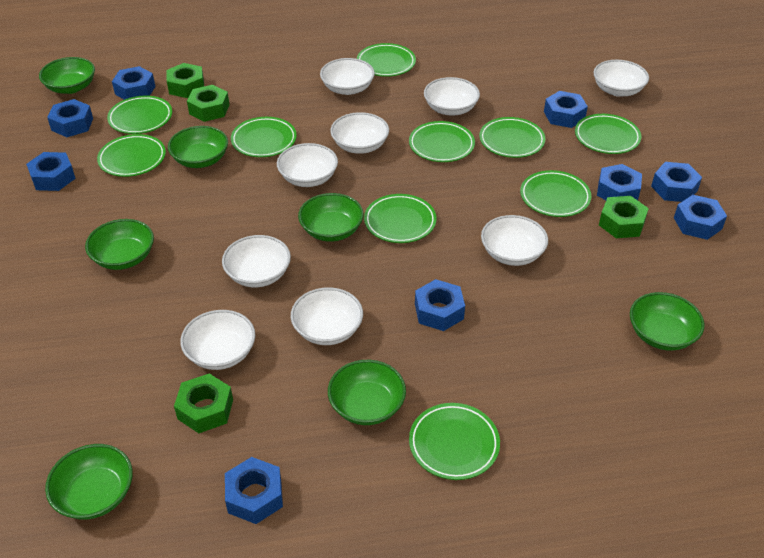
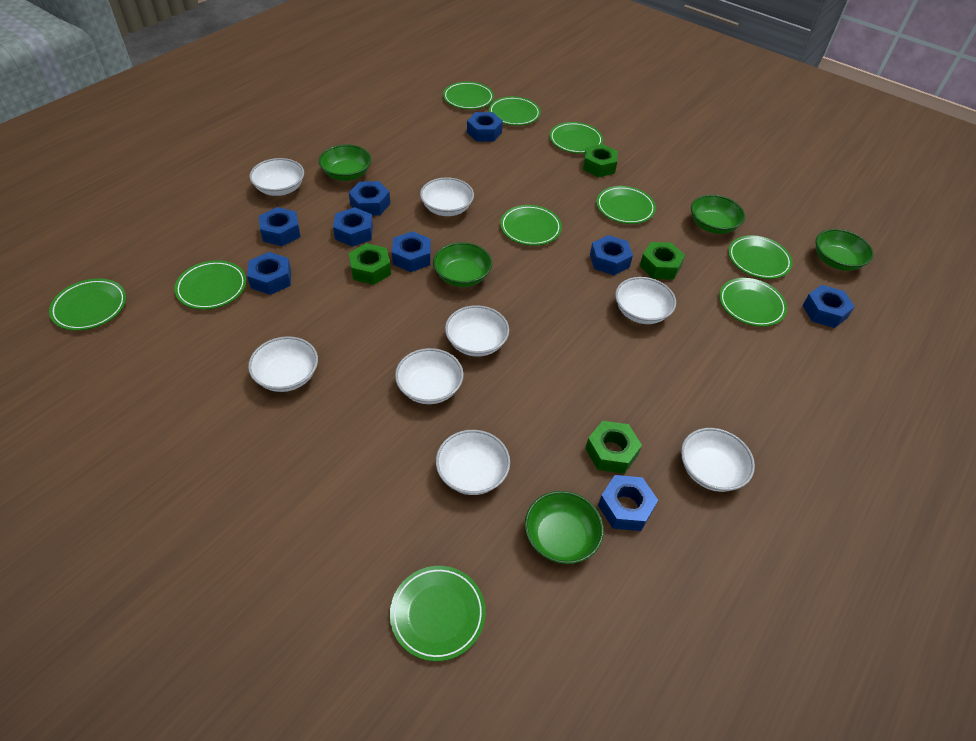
green bowl: 7 -> 5
white bowl: 9 -> 8

